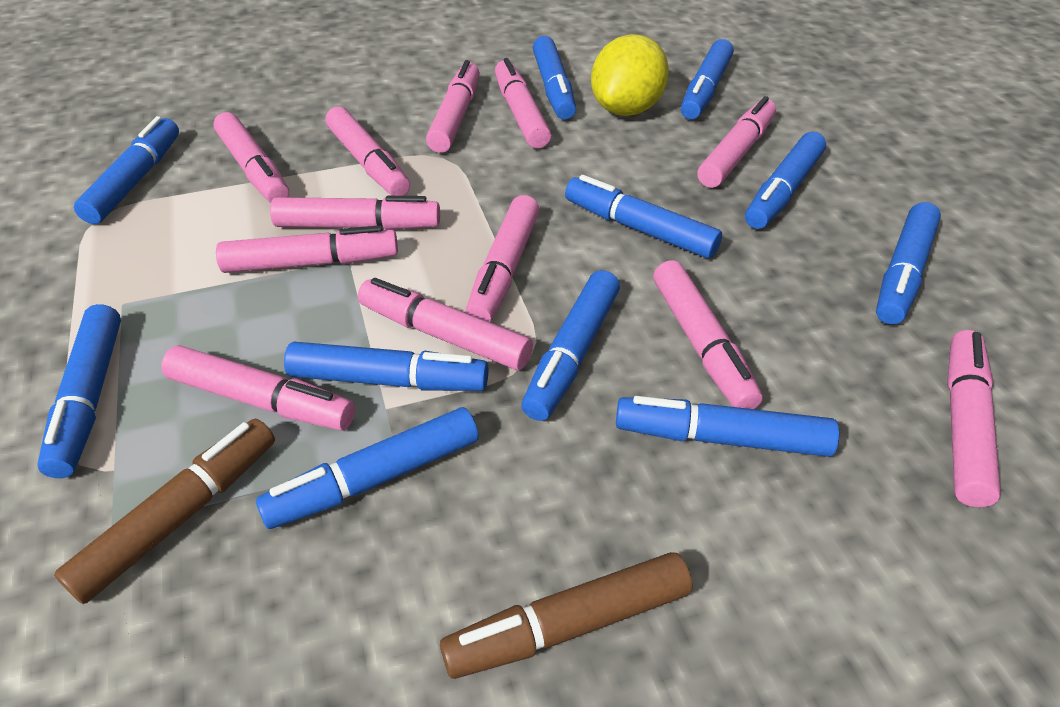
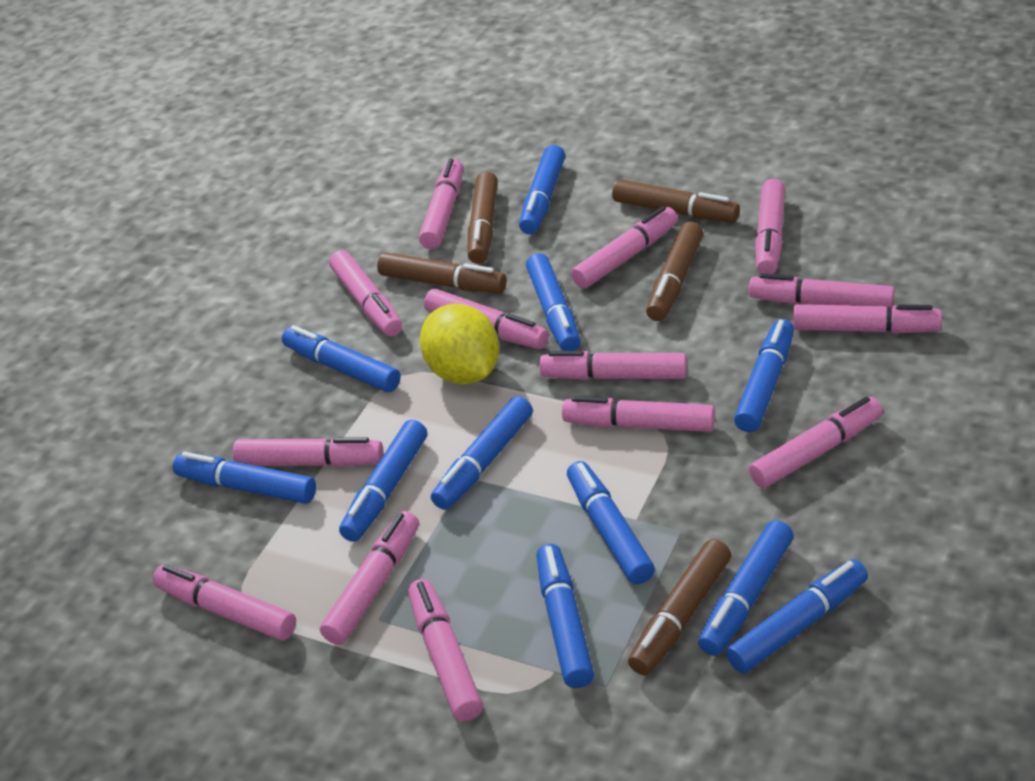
brown marker: 2 -> 5
pink marker: 12 -> 14

